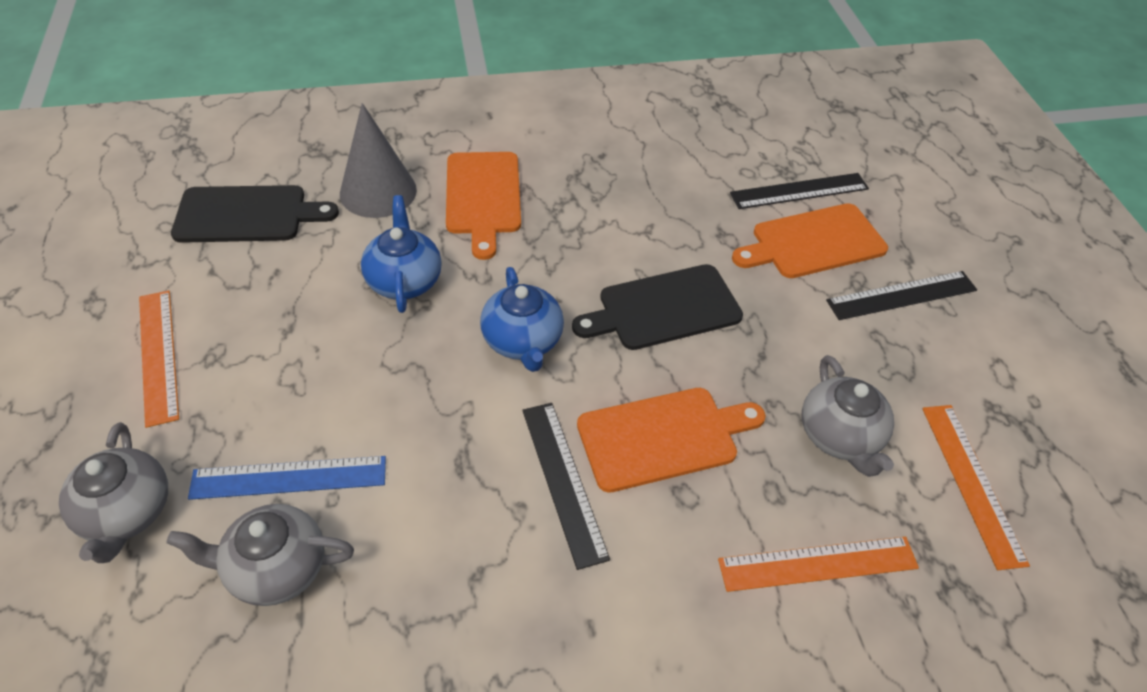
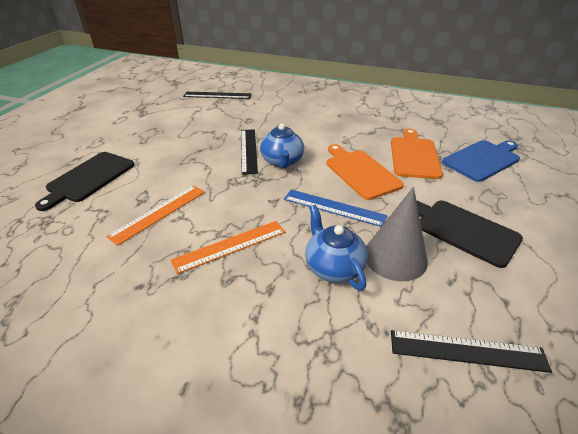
blue cutting board: 0 -> 1
grey teapot: 3 -> 0
orange cutting board: 3 -> 2
orange ruler: 3 -> 2

